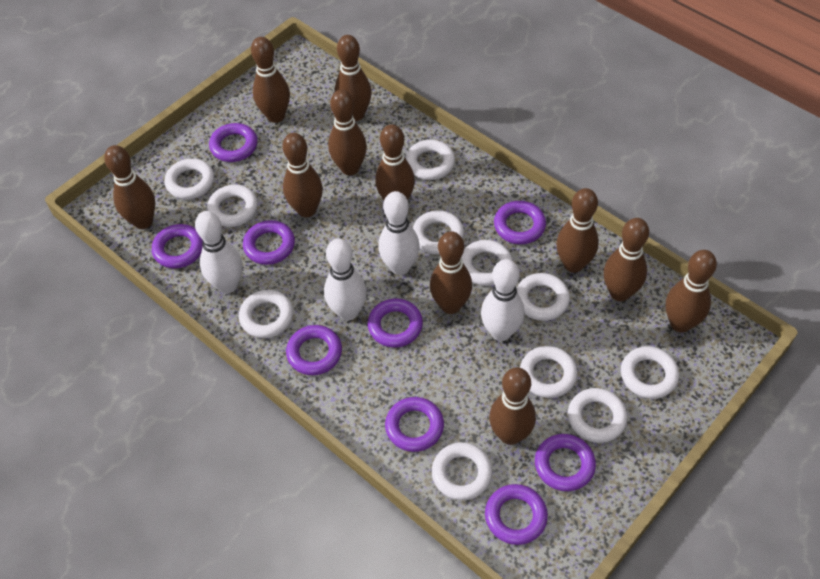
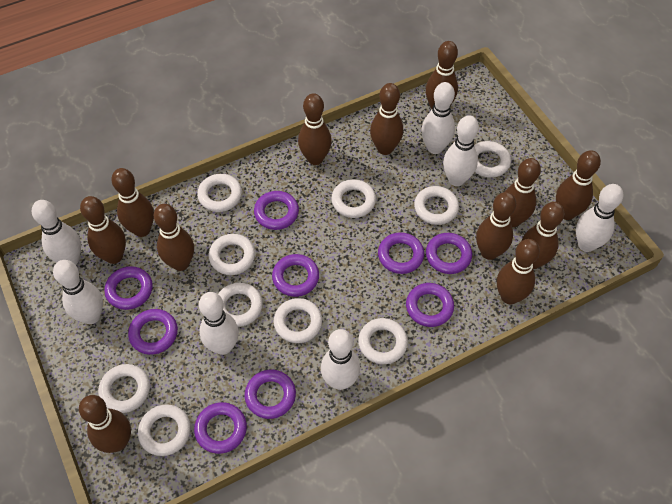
brown bowling pin: 11 -> 12
white bowling pin: 4 -> 7
white ring: 11 -> 10

